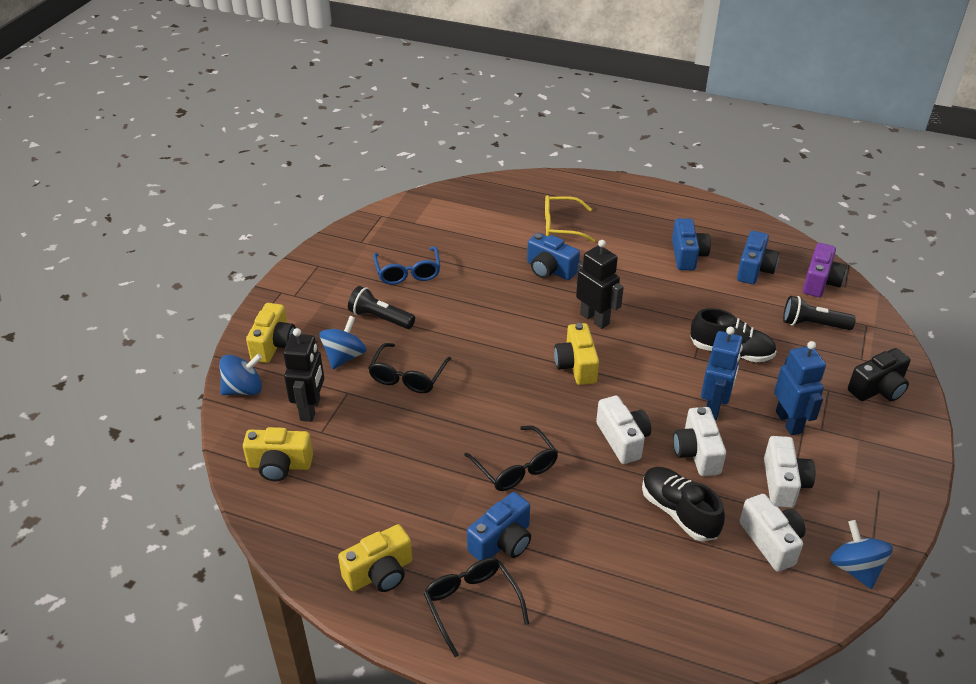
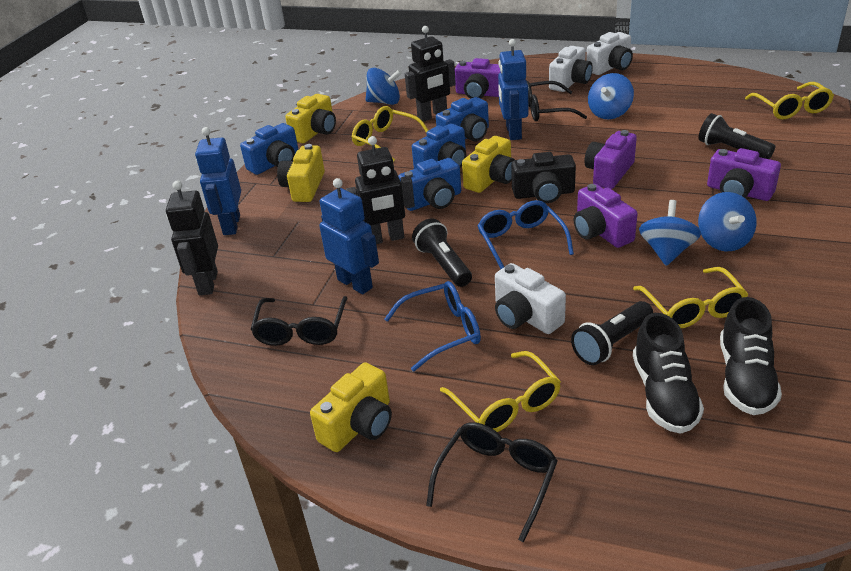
black flashlight: 2 -> 3
black robot: 2 -> 3
blue glasses: 1 -> 2
blue robot: 2 -> 3
blue spinning top: 3 -> 4
purple camera: 1 -> 4
white camera: 4 -> 3
yellow glasses: 1 -> 4

